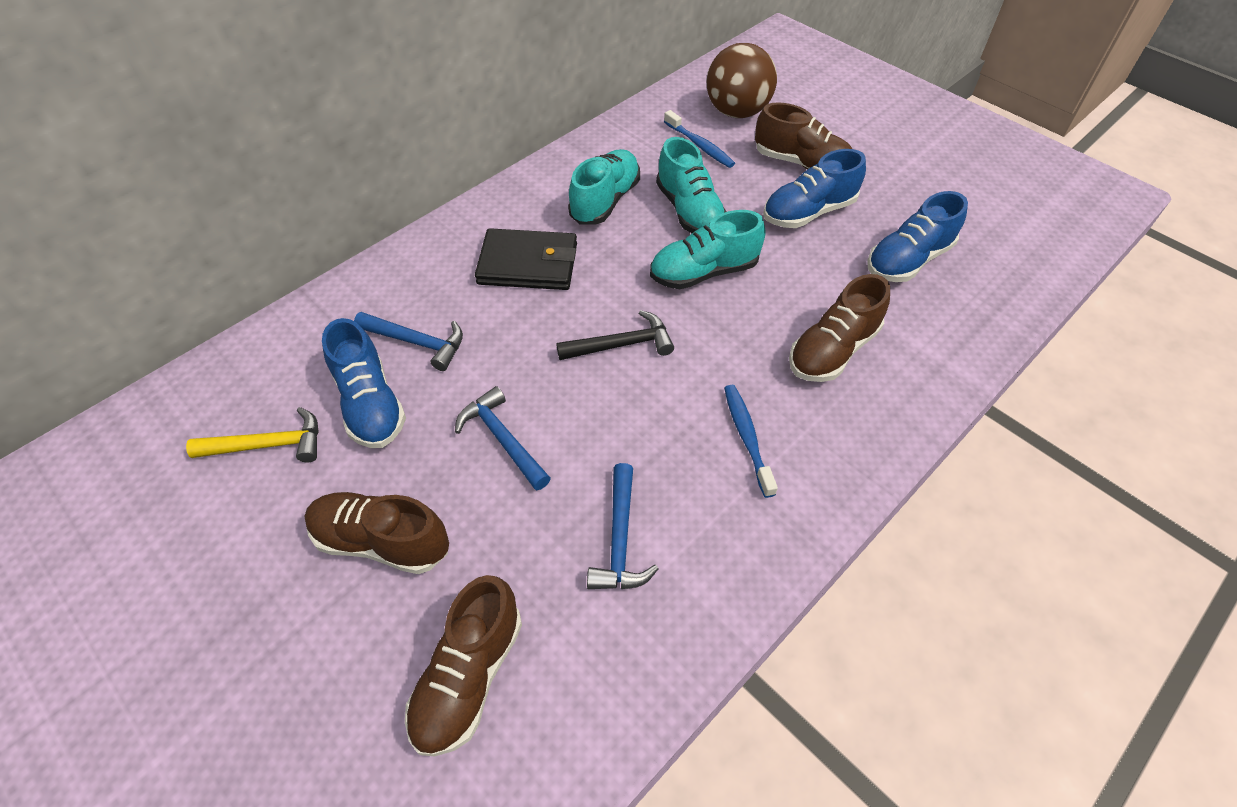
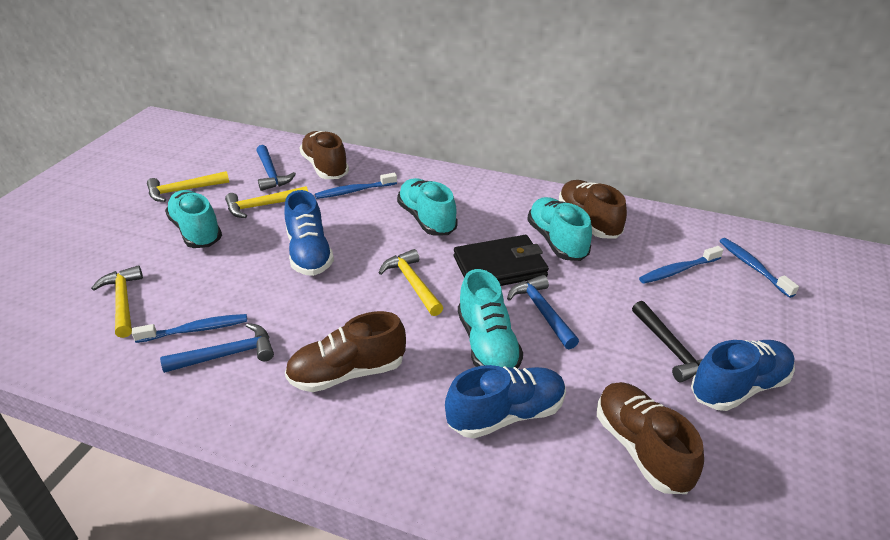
blue toothbrush: 2 -> 4
brown ball: 1 -> 0
turquoise shoe: 3 -> 4
yellow hammer: 1 -> 4

